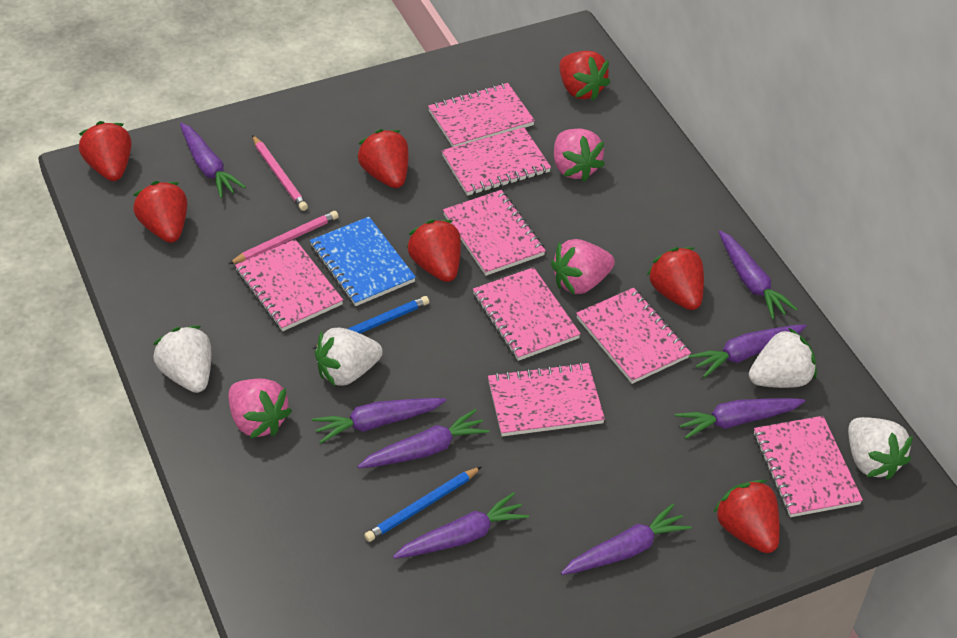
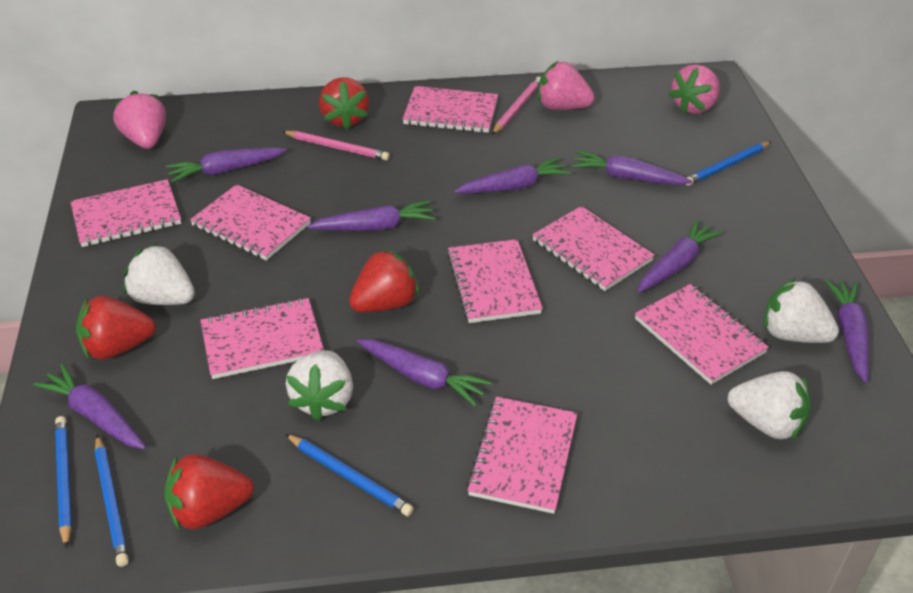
blue notebook: 1 -> 0
blue pencil: 2 -> 4
red strawberry: 7 -> 4

